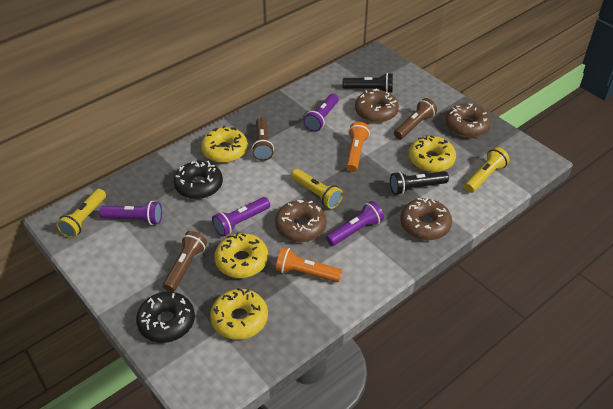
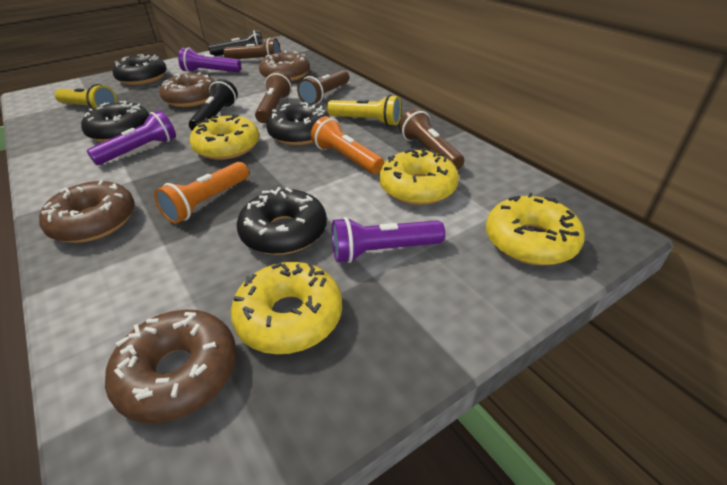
black donut: 2 -> 4
brown flashlight: 3 -> 4
purple flashlight: 4 -> 3
yellow flashlight: 3 -> 2

